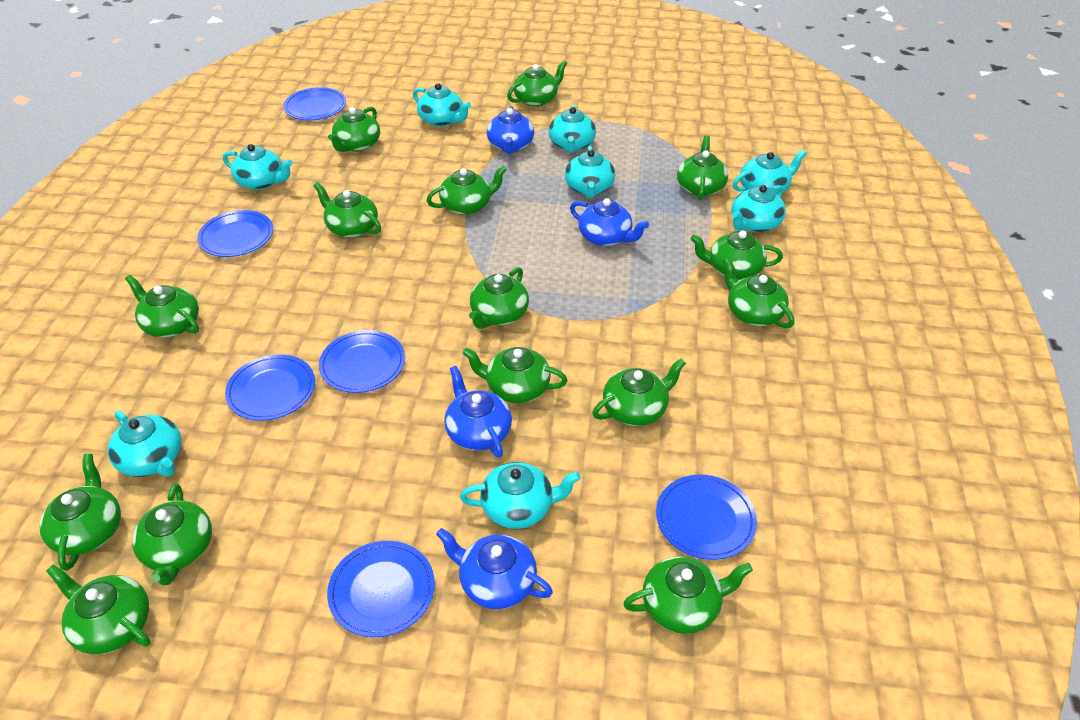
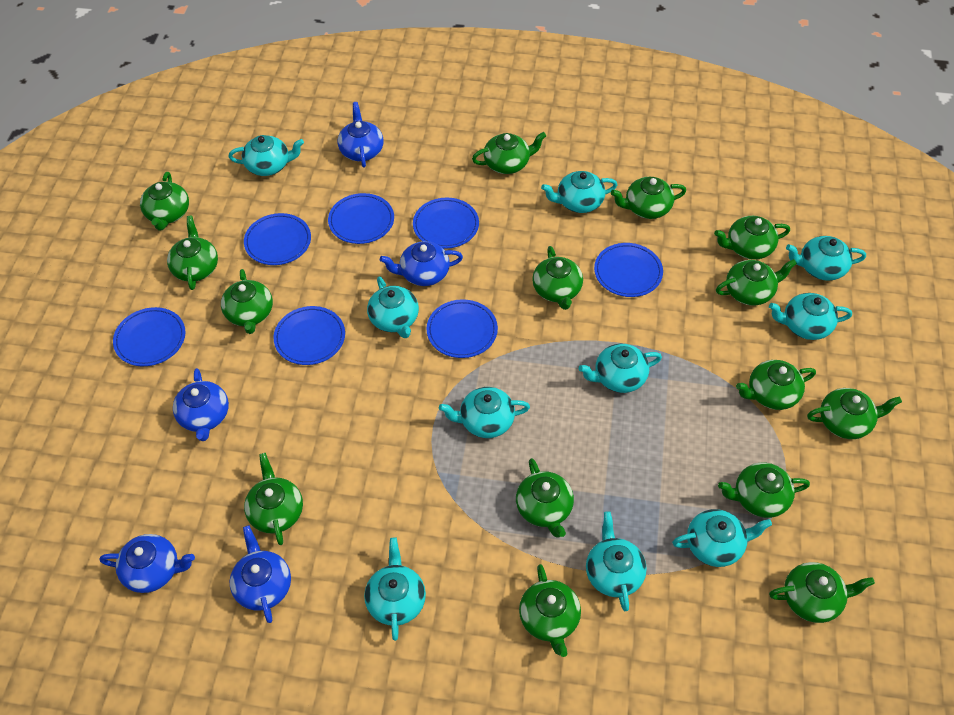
blue plate: 6 -> 7
blue teapot: 4 -> 5
turquoise teapot: 8 -> 10

